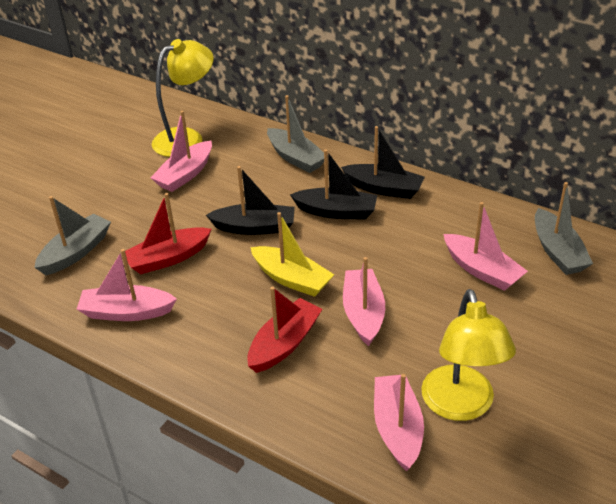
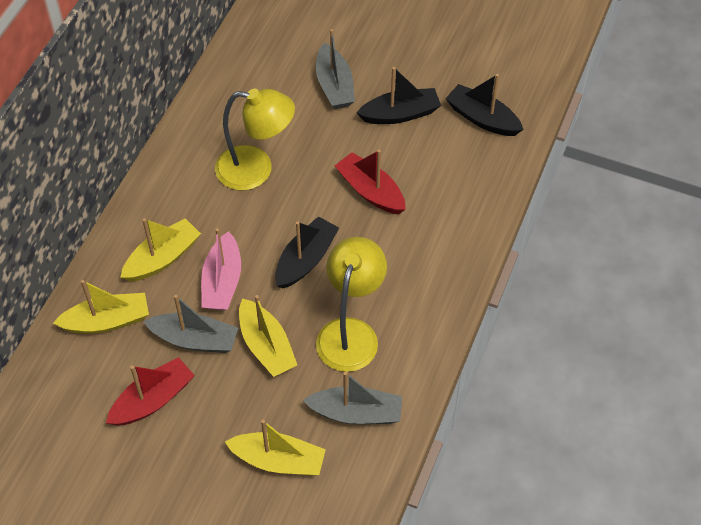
pink boat: 5 -> 1
yellow boat: 1 -> 4

